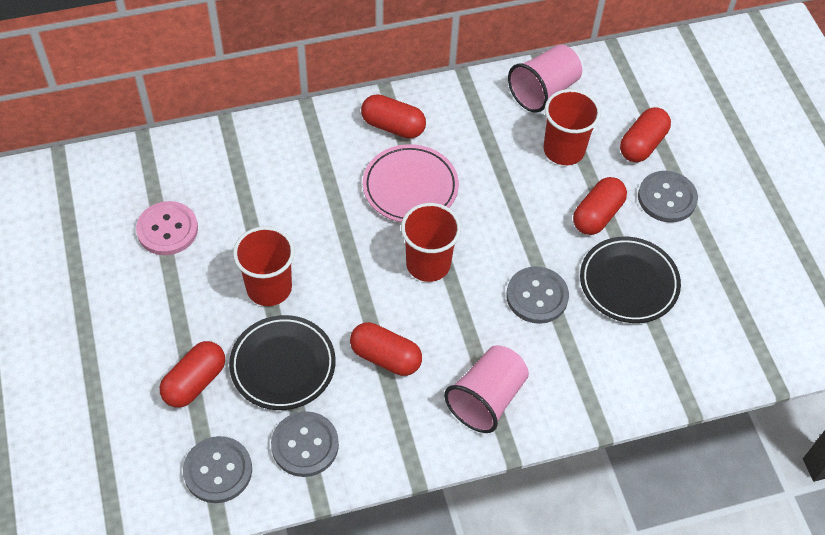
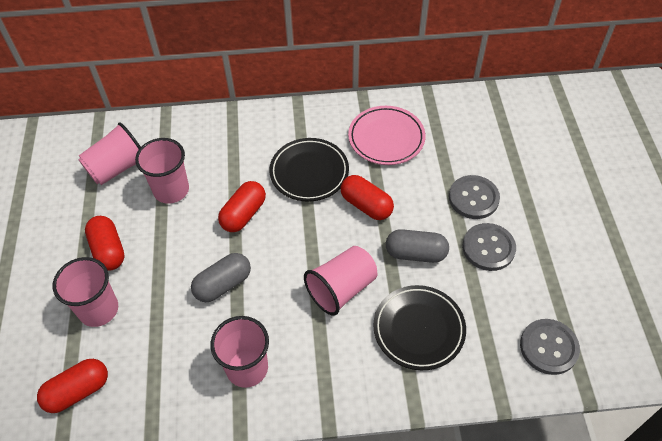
grey button: 4 -> 3
grey capsule: 0 -> 2
pink button: 1 -> 0
pink cup: 2 -> 5
red capsule: 5 -> 4
red cup: 3 -> 0

